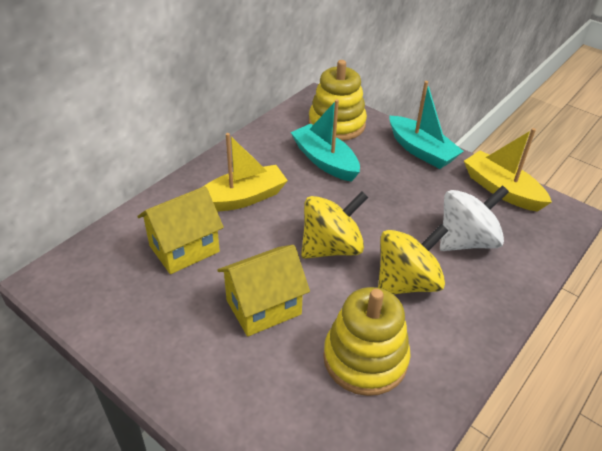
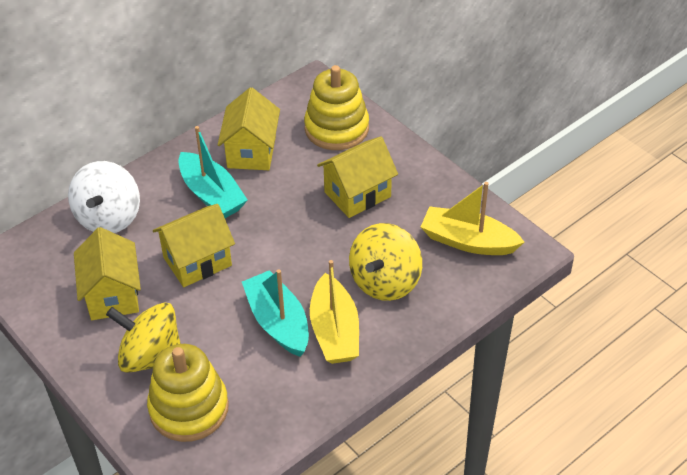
yellow house: 2 -> 4

